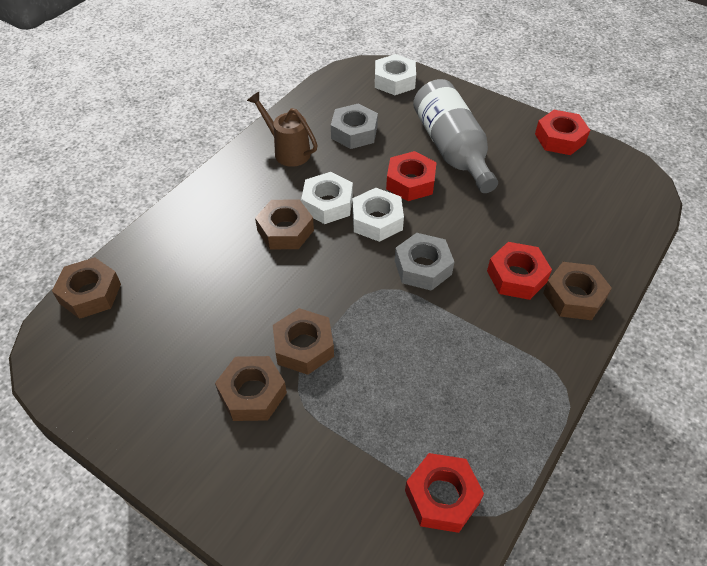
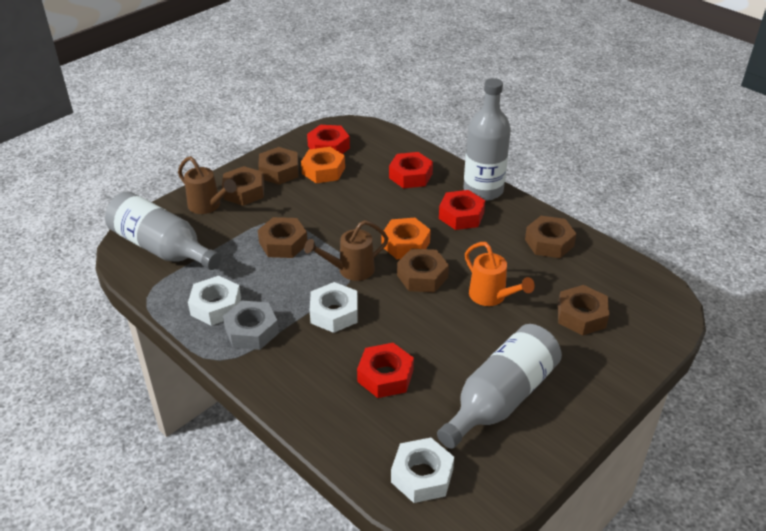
brown nut: 5 -> 6
brown watering can: 1 -> 2
grey bottle: 1 -> 3
grey nut: 2 -> 1
orange nut: 0 -> 2
orange watering can: 0 -> 1

